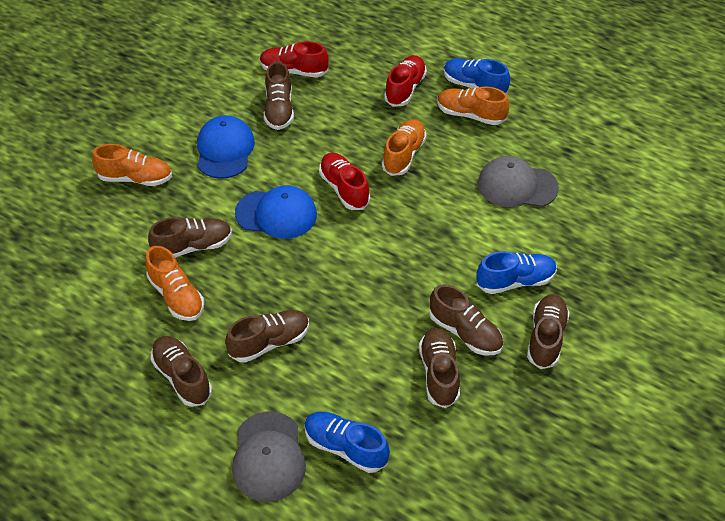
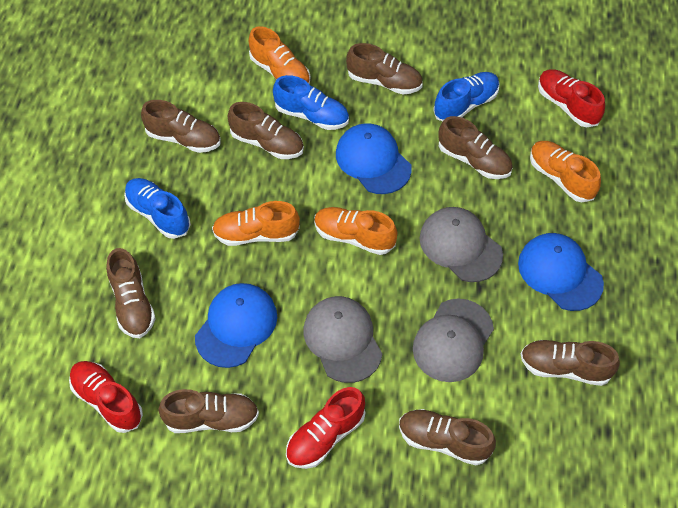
blue cap: 2 -> 3
brown shoe: 7 -> 8
grey cap: 2 -> 3

